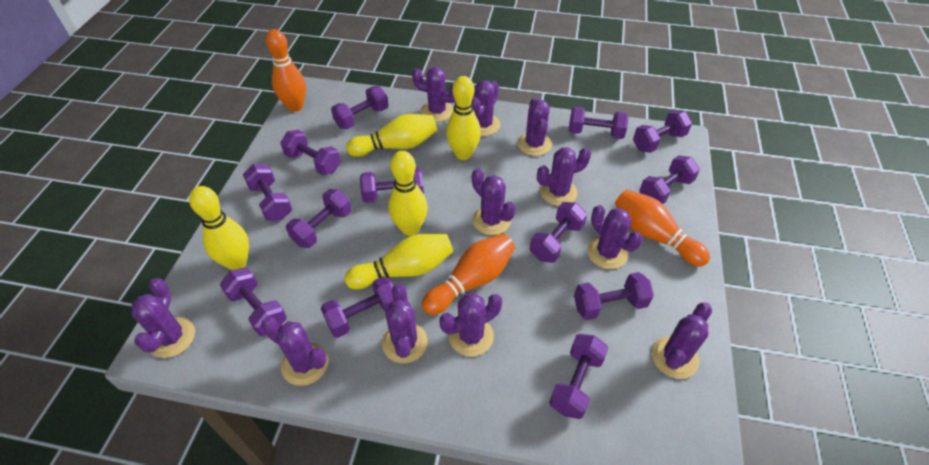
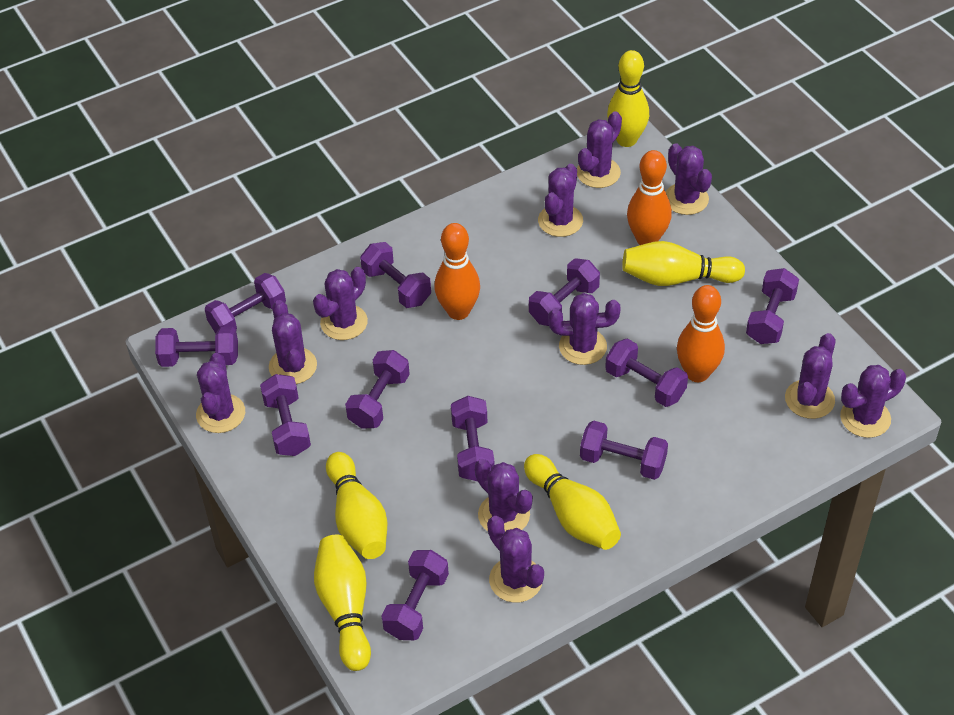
purple dumbbell: 13 -> 11

